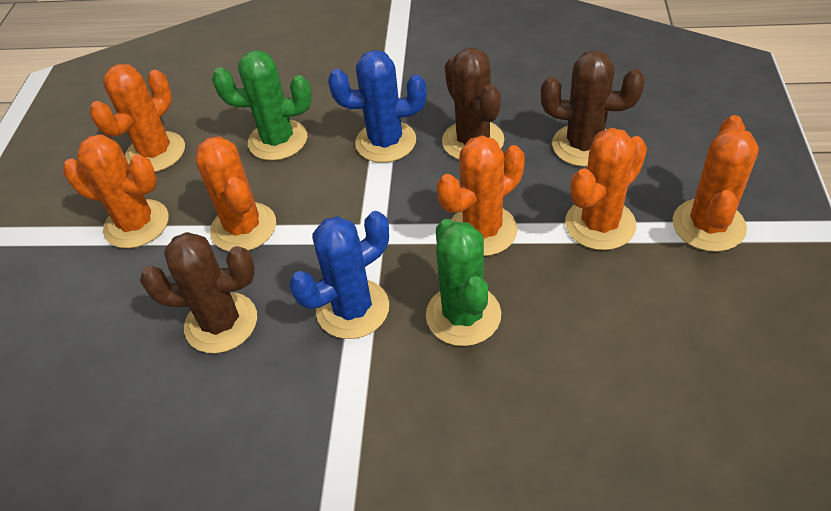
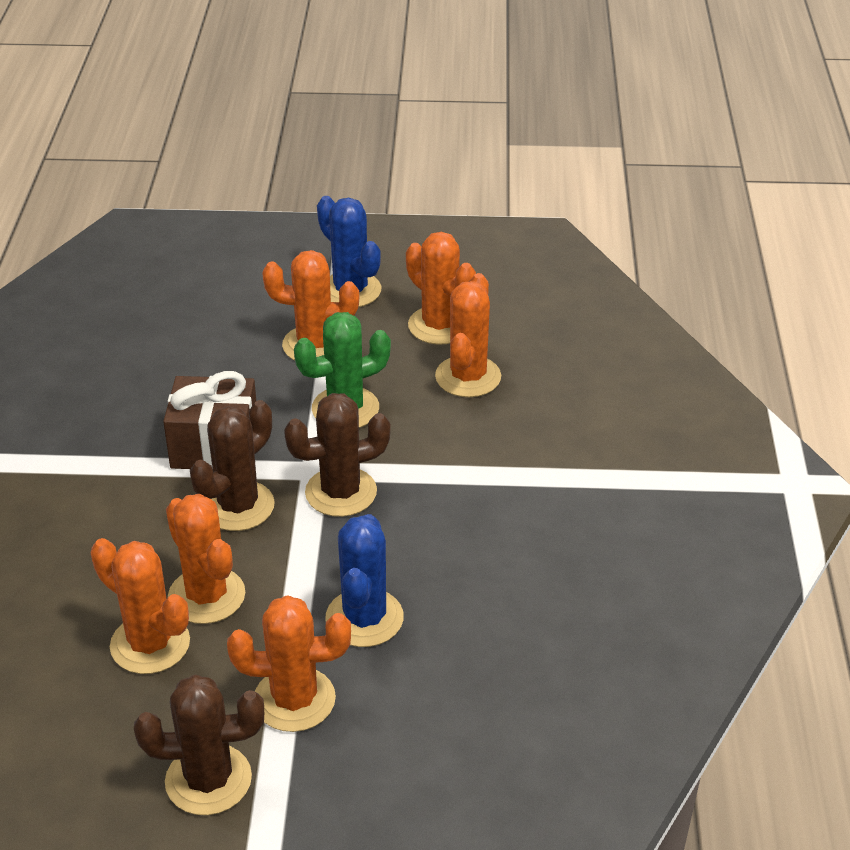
brown gift: 0 -> 1
green cactus: 2 -> 1

